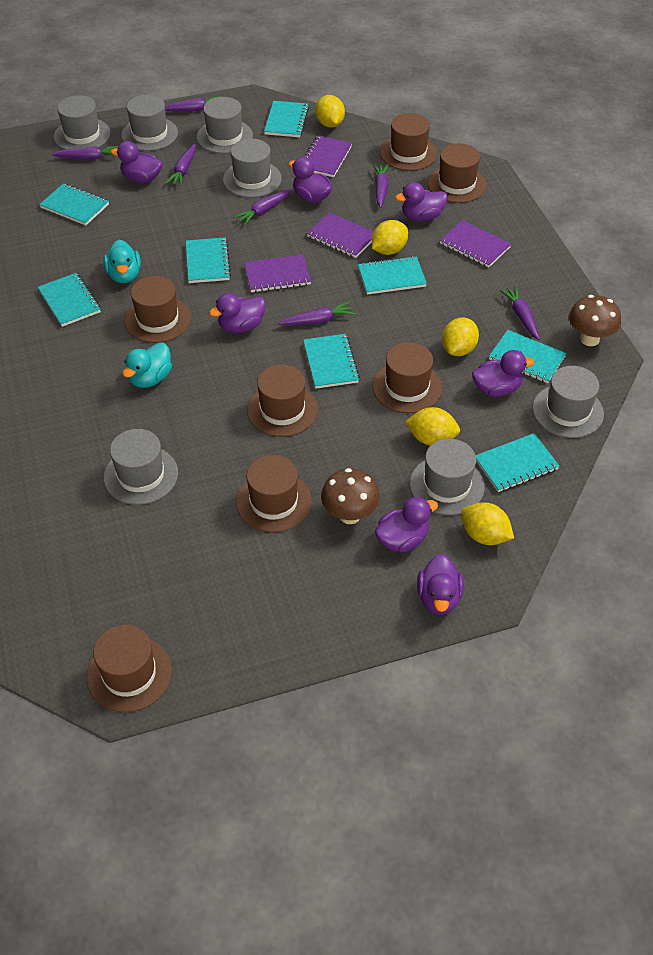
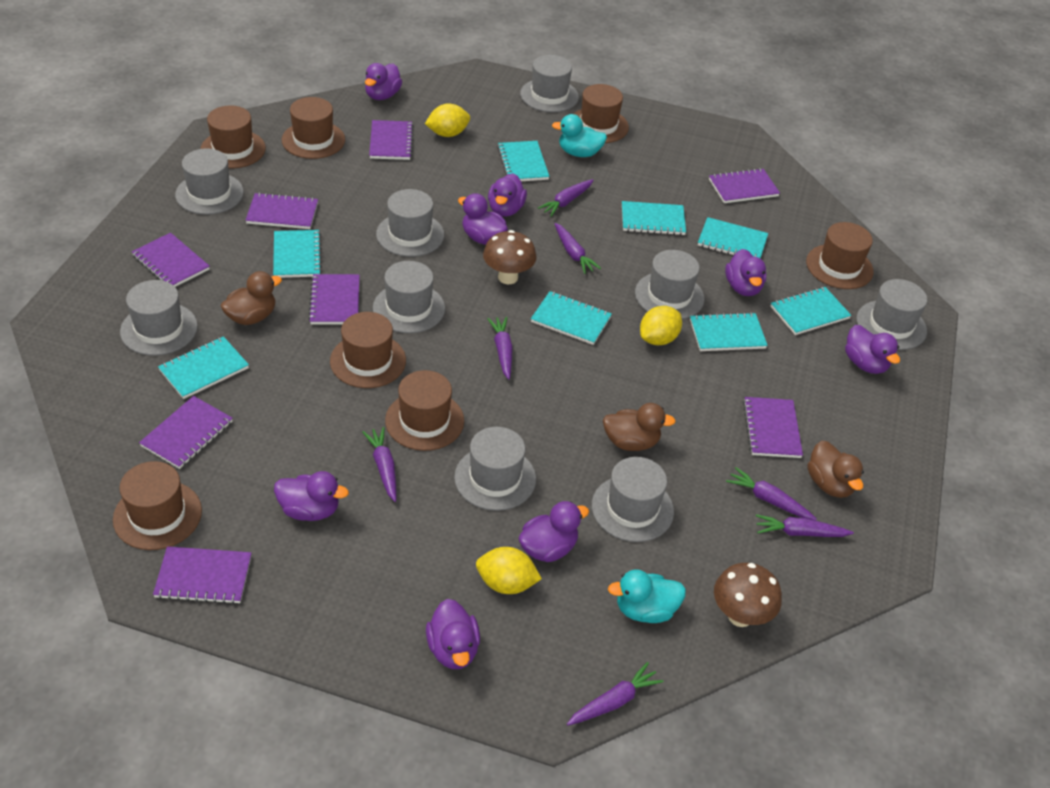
brown duck: 0 -> 3
grey hat: 7 -> 9
purple duck: 7 -> 8
purple notebook: 4 -> 8
yellow lemon: 5 -> 3

